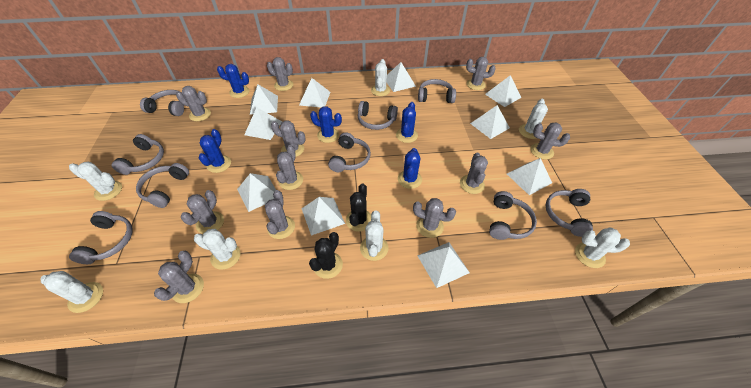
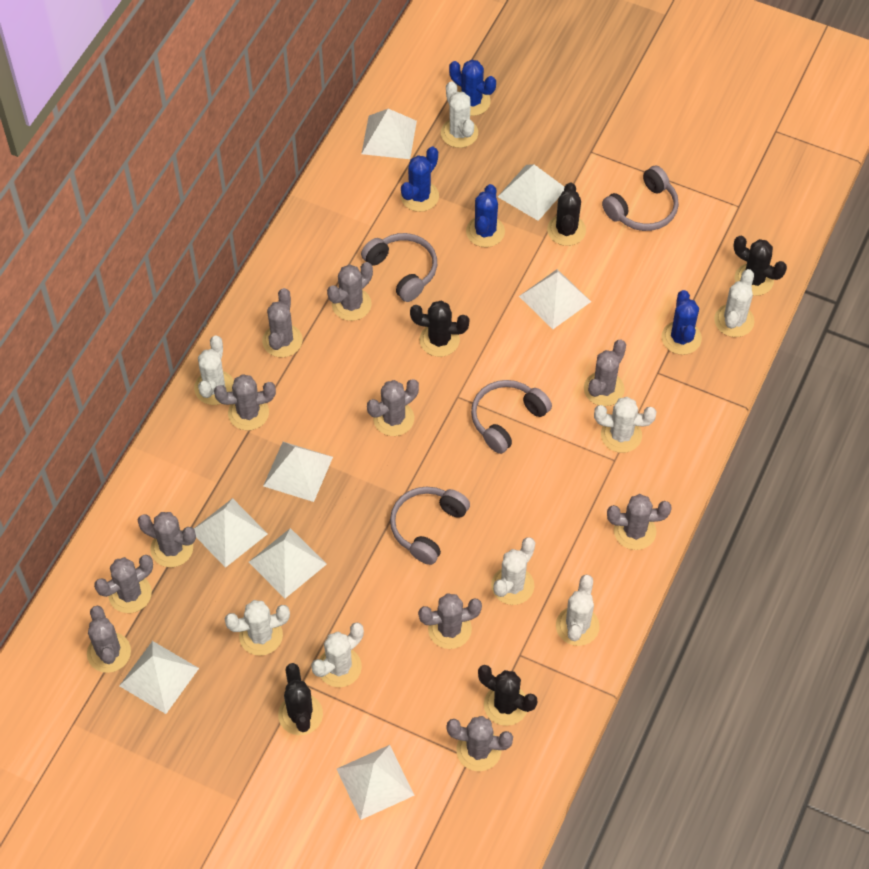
black cactus: 2 -> 5
blue cactus: 5 -> 4
grey headphones: 9 -> 4
white cactus: 7 -> 8
white pyramid: 10 -> 8

